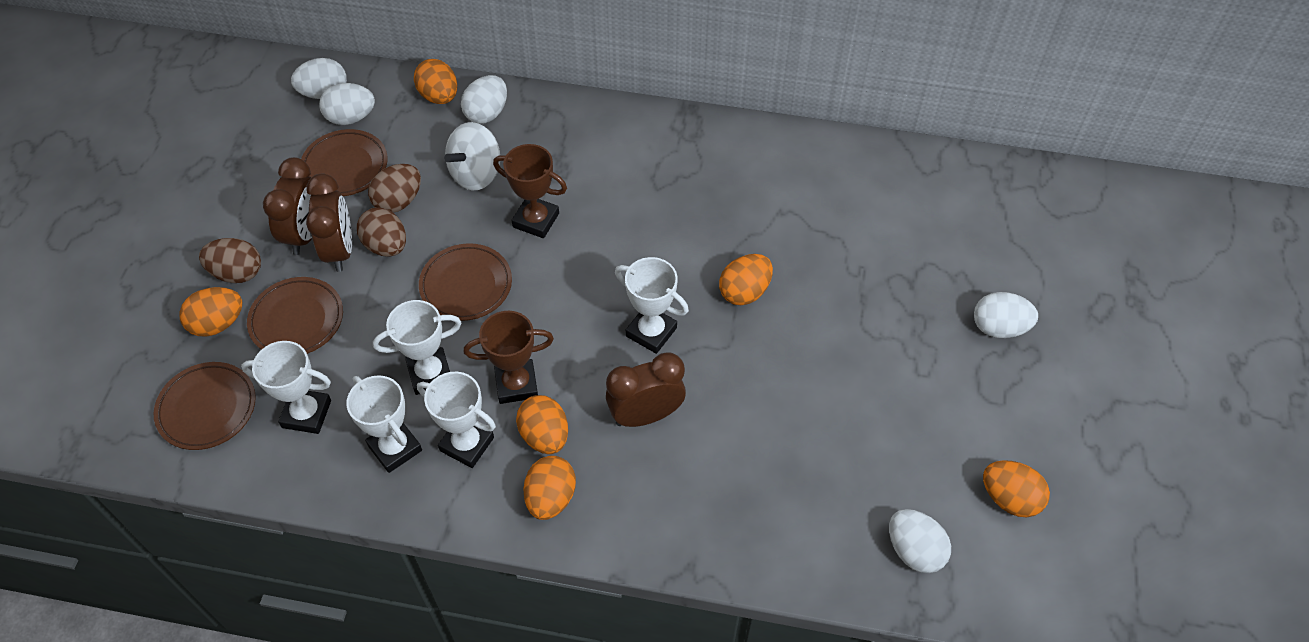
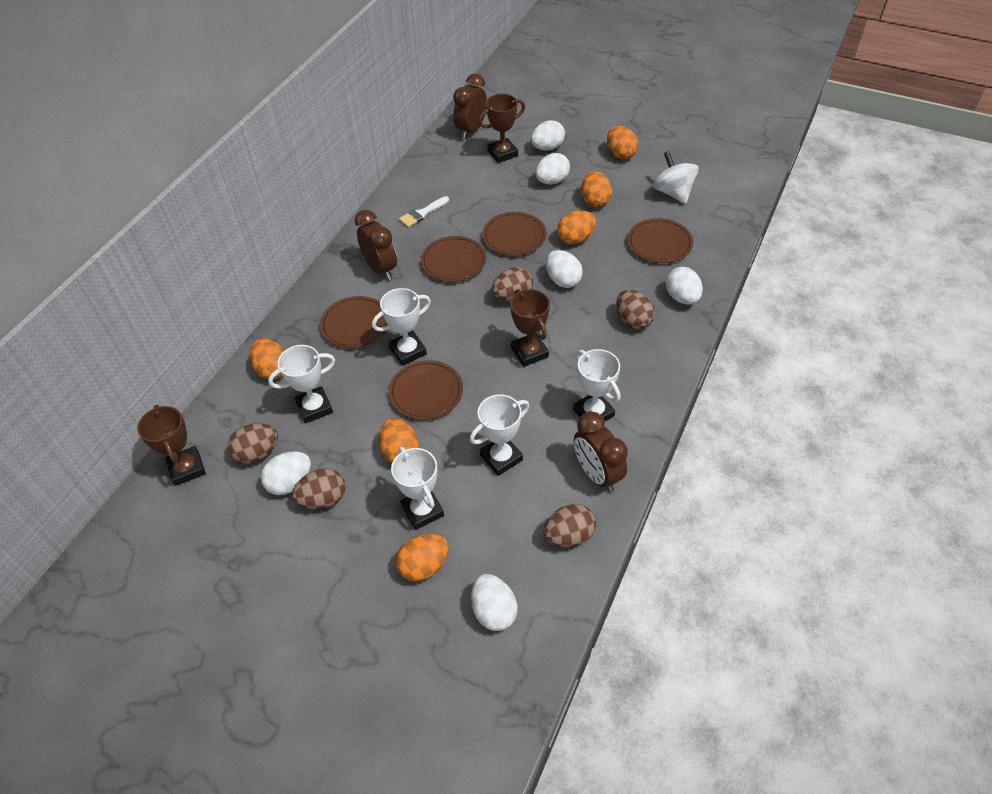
brown egg: 3 -> 5
brown plate: 4 -> 5
brown trophy: 2 -> 3
white brush: 0 -> 1
white egg: 5 -> 6

